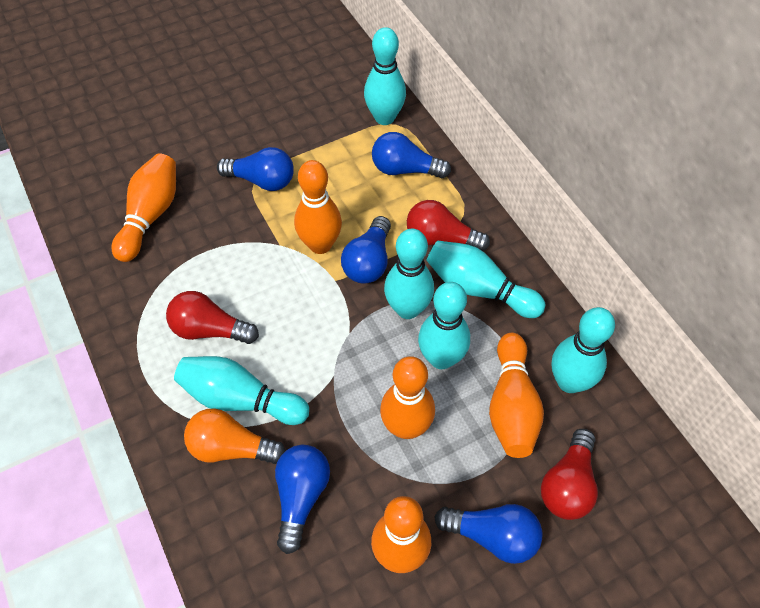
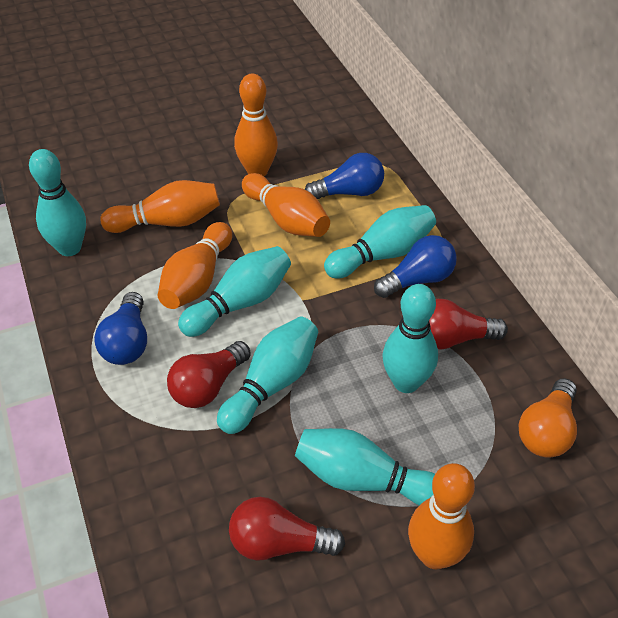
blue light bulb: 5 -> 3

